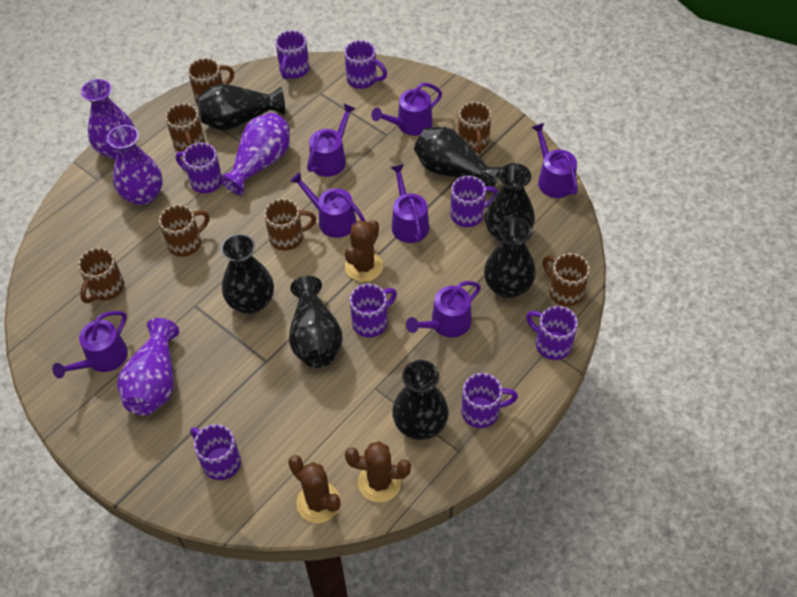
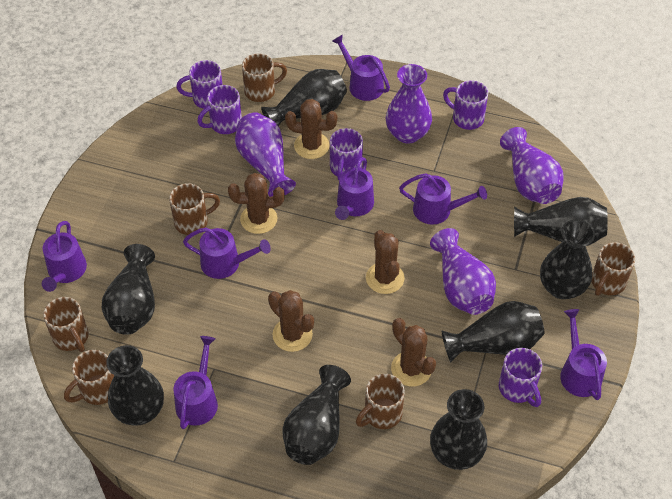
black vase: 7 -> 8
brown cactus: 3 -> 5
brown mug: 7 -> 6
purple mug: 8 -> 5

